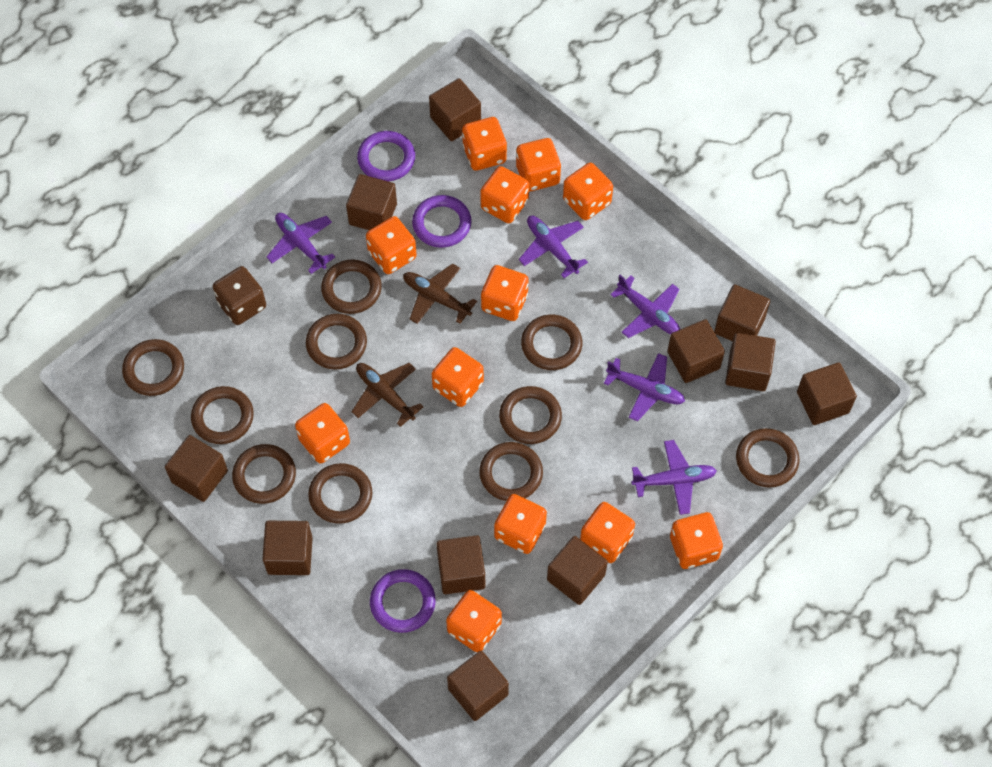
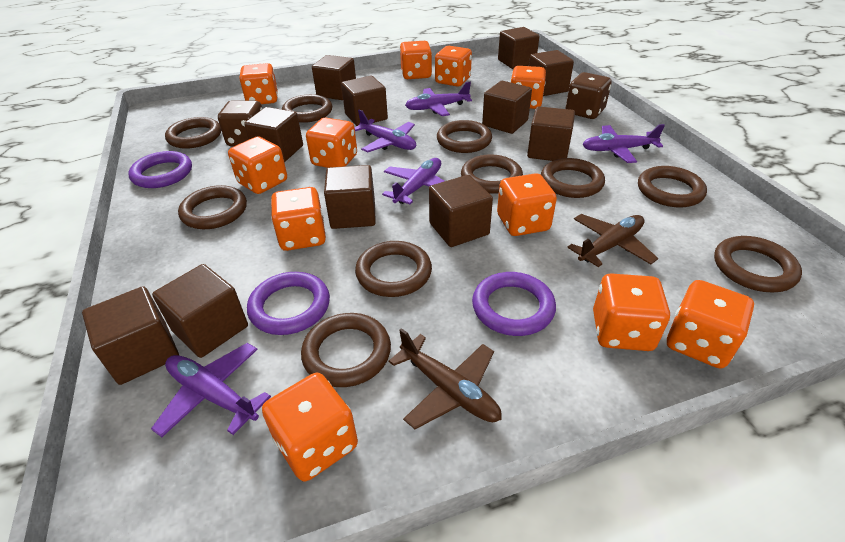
brown dice: 1 -> 2
orange dice: 12 -> 11

